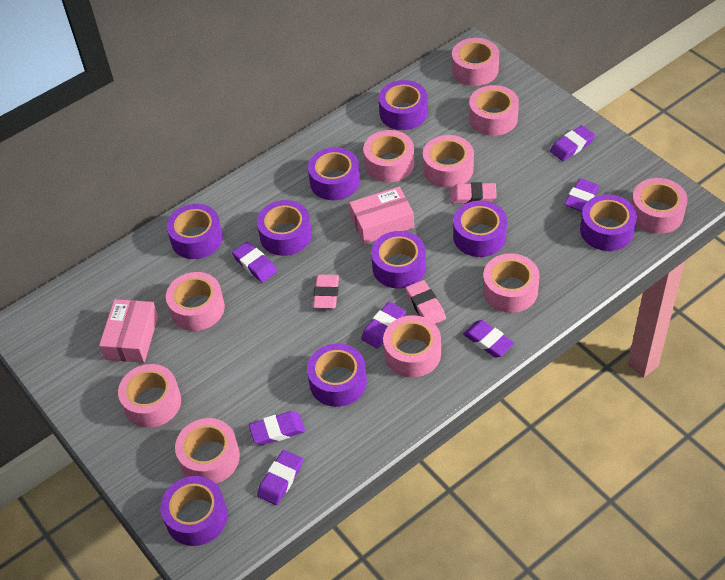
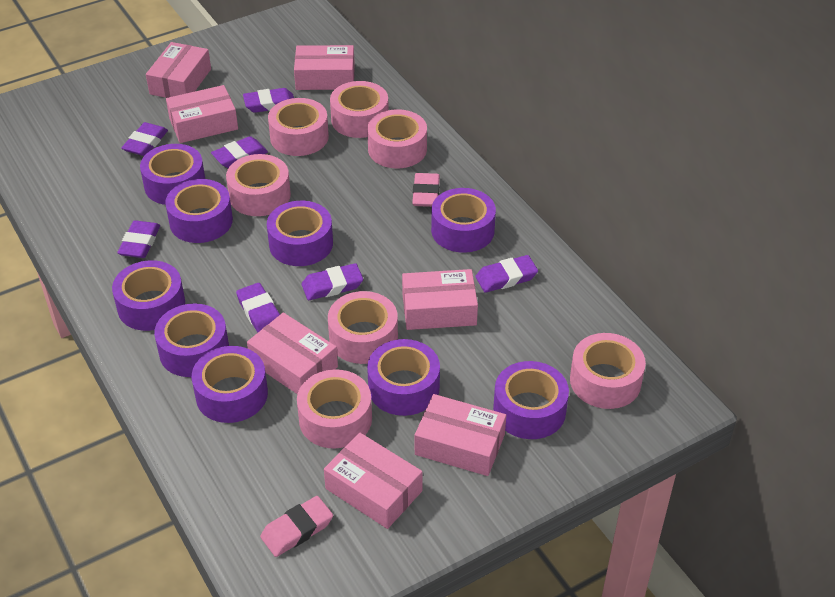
pink box: 2 -> 7
pink eraser: 3 -> 2
pink tape: 10 -> 7

